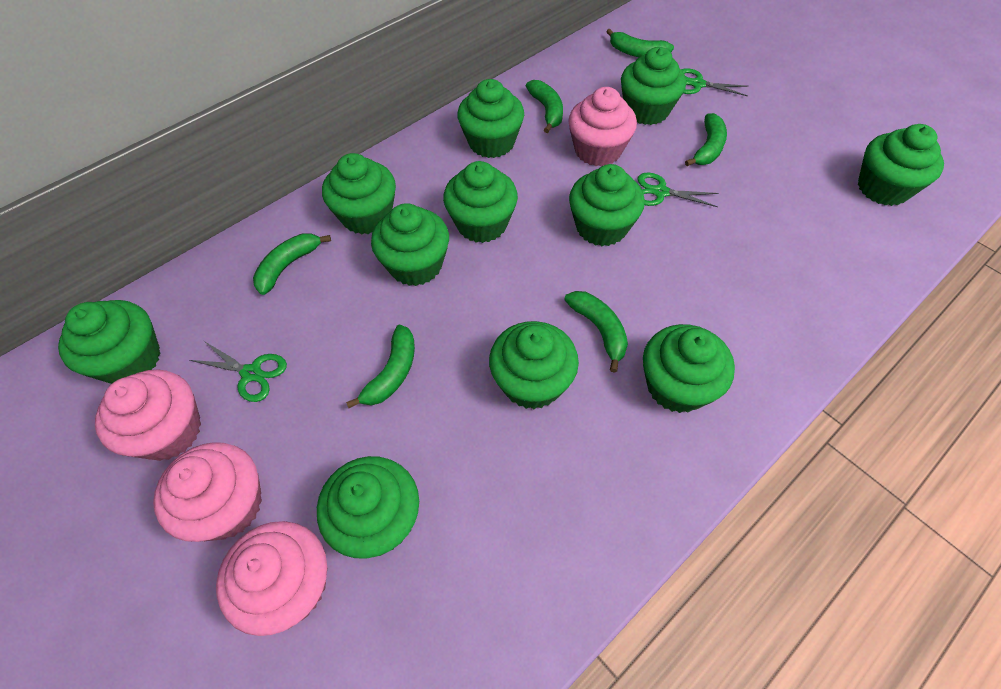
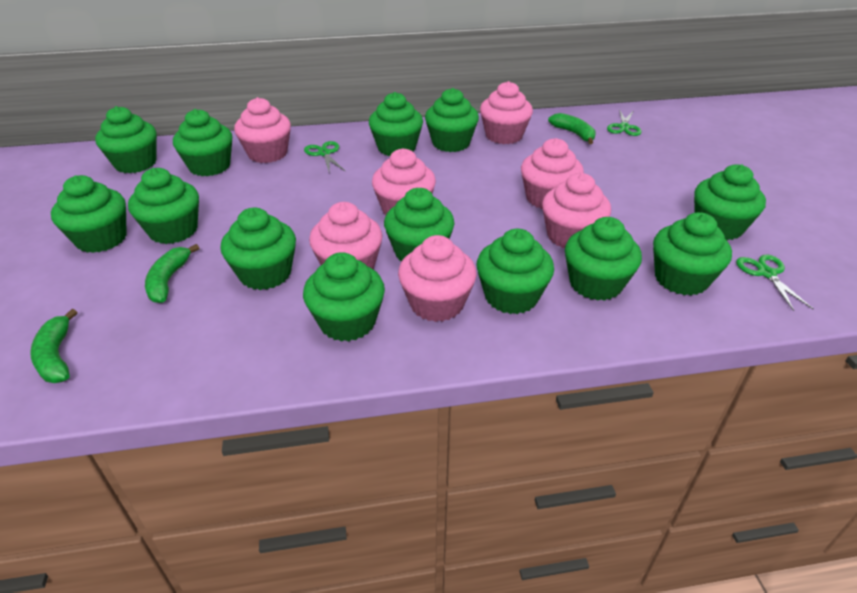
green banana: 6 -> 3
green cupcake: 11 -> 13
pink cupcake: 4 -> 7

